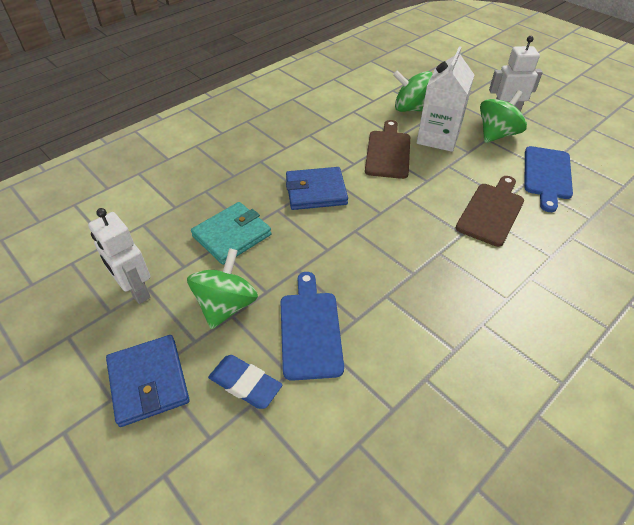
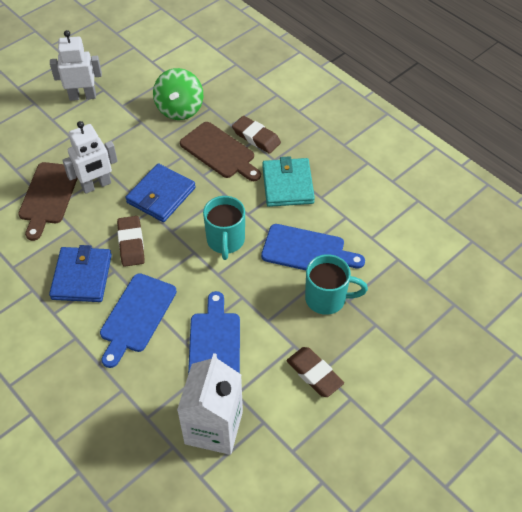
blue cutting board: 2 -> 3
blue eraser: 1 -> 0
brown eraser: 0 -> 3
green spinning top: 3 -> 1
turquoise mug: 0 -> 2

